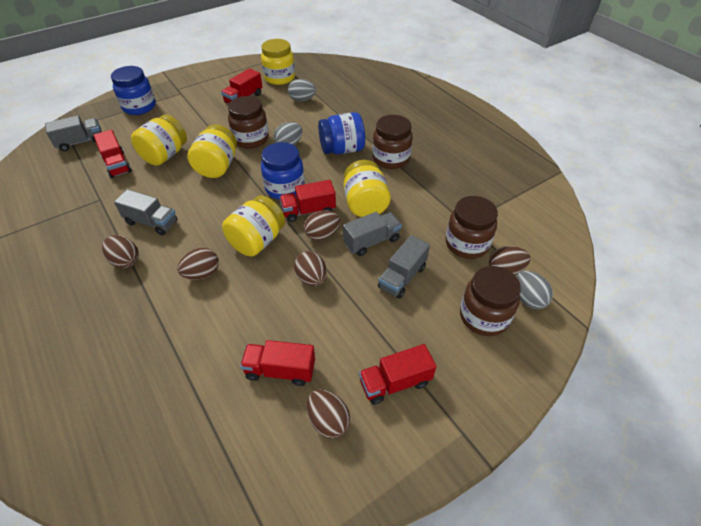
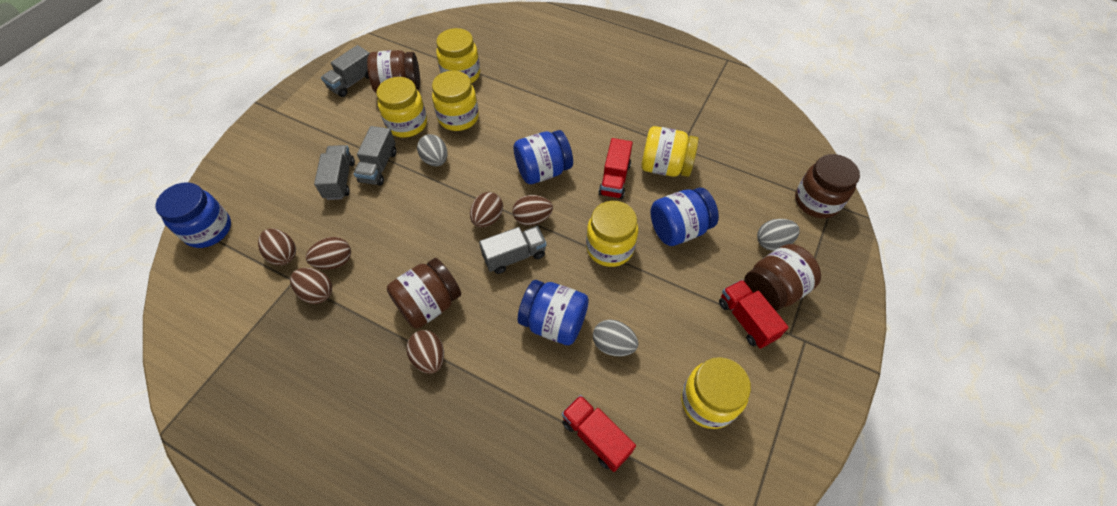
blue jar: 3 -> 4
red truck: 5 -> 3
yellow jar: 5 -> 6

